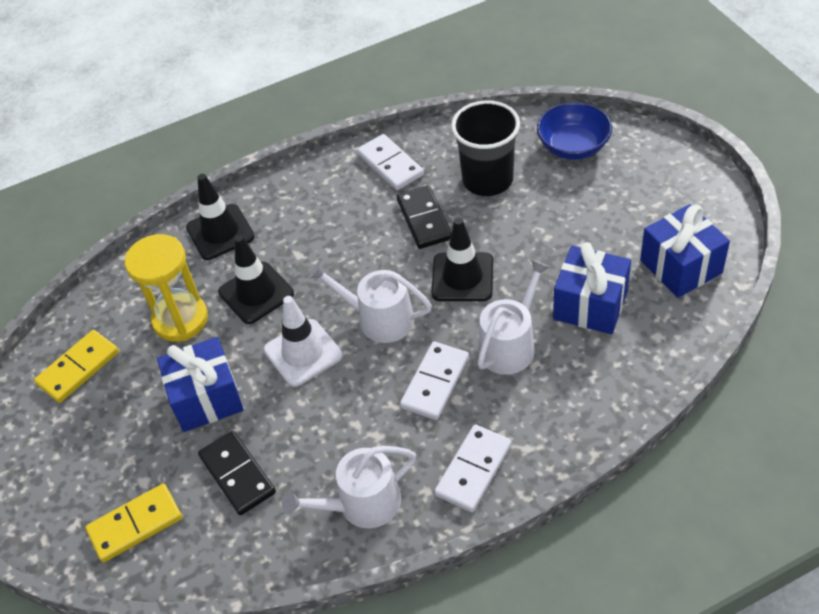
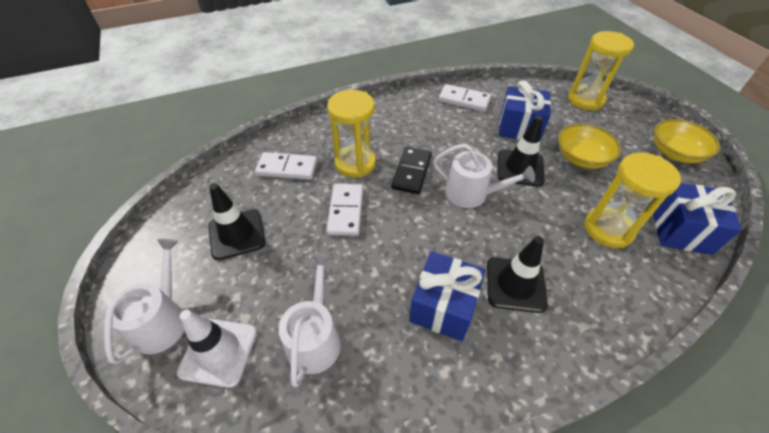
black cup: 1 -> 0
black domino: 2 -> 1
blue bowl: 1 -> 0
yellow bowl: 0 -> 2
yellow domino: 2 -> 0
yellow hourglass: 1 -> 3

